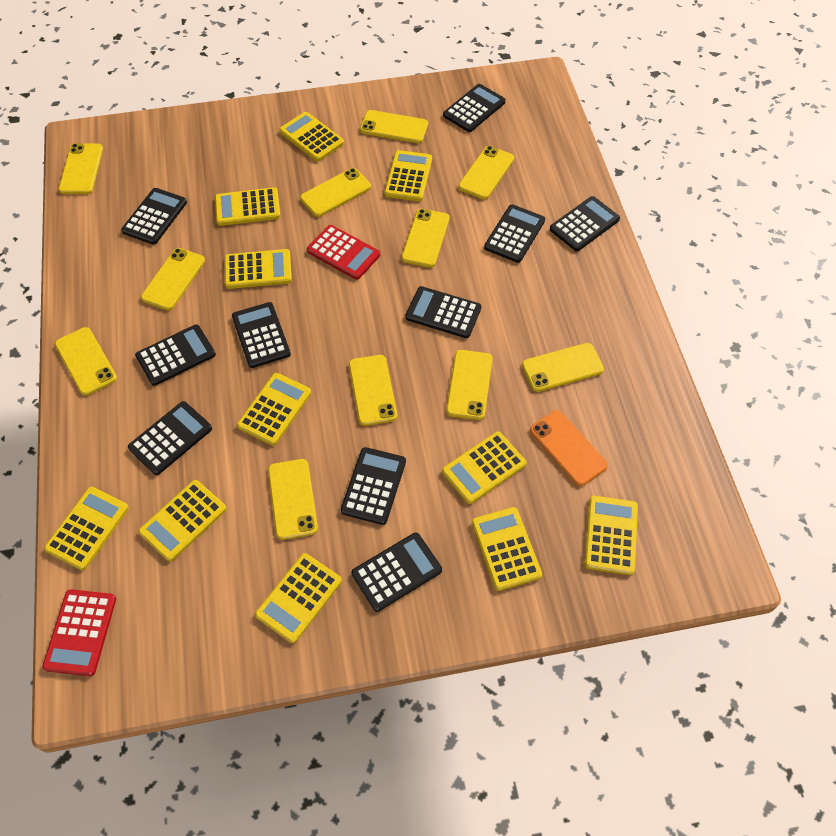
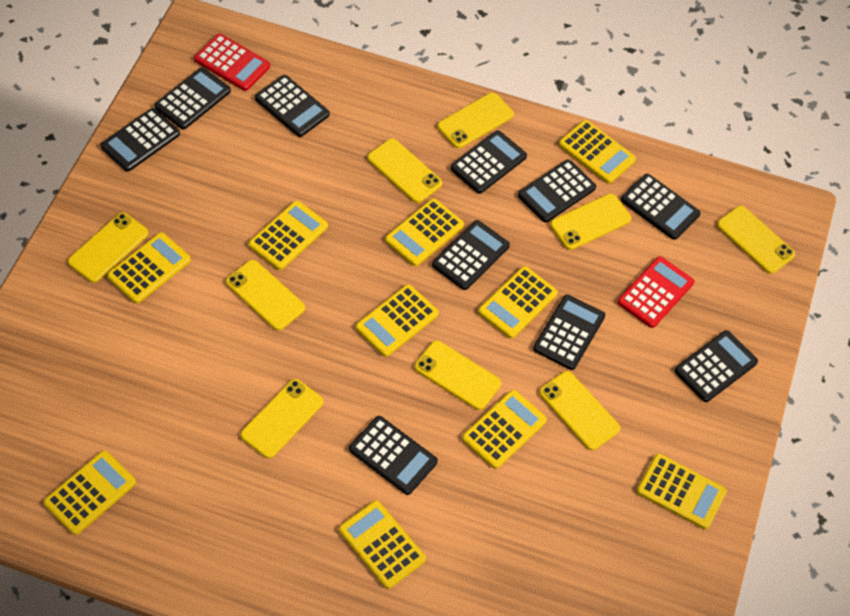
orange phone: 1 -> 0
yellow calculator: 11 -> 10
yellow phone: 11 -> 9

